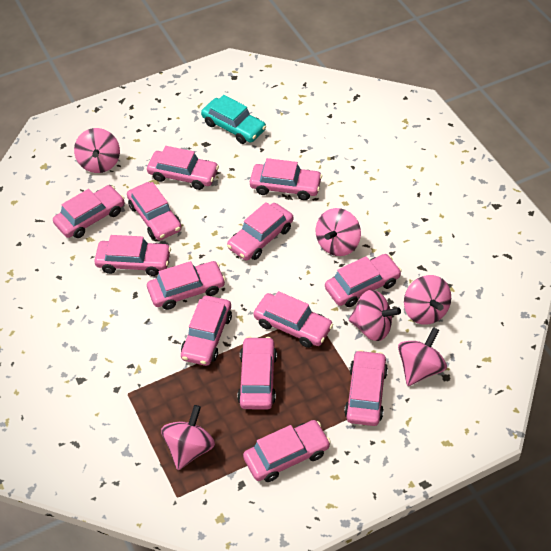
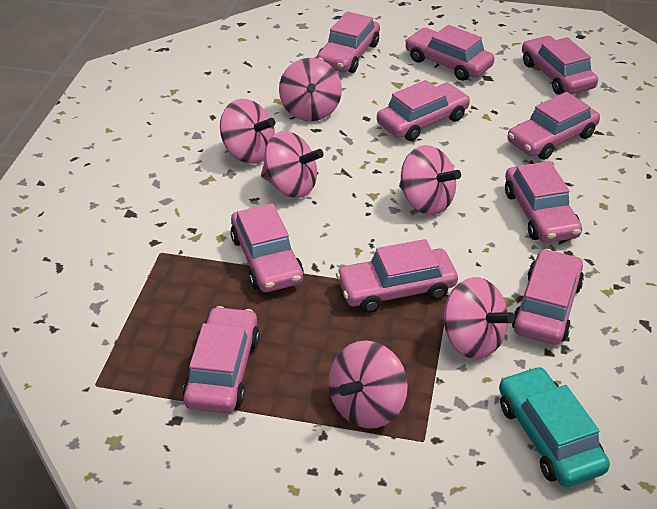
pink car: 13 -> 10

